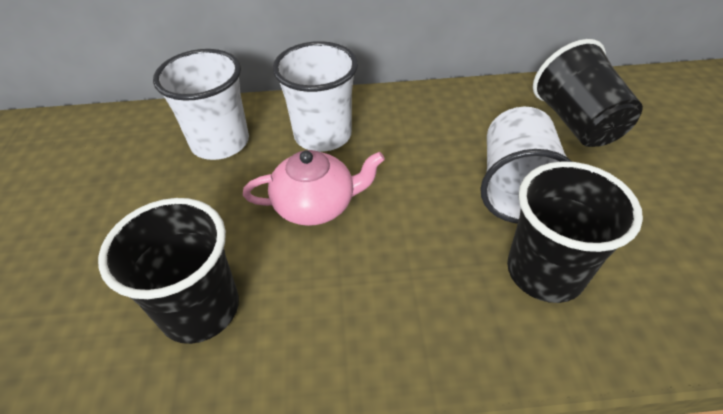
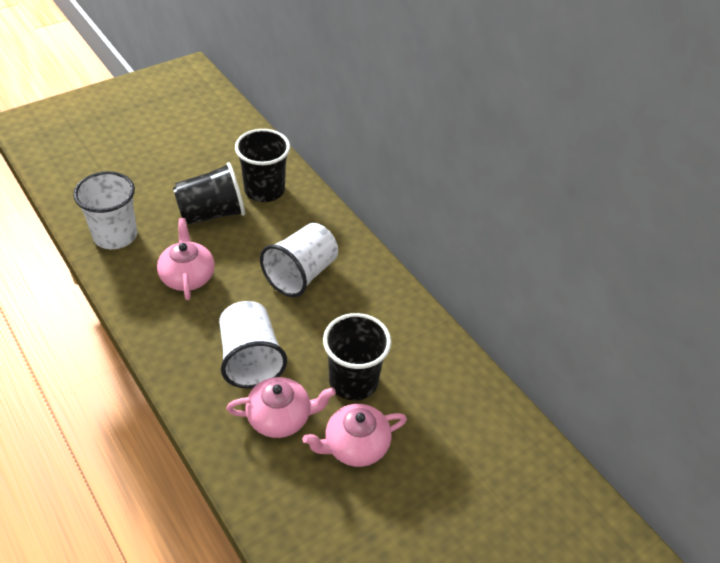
pink teapot: 1 -> 3

